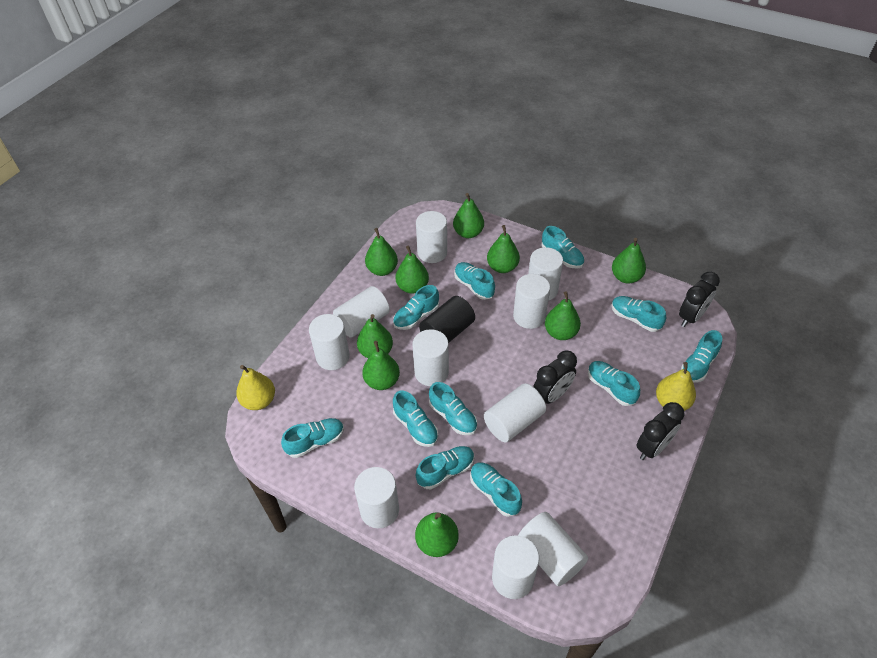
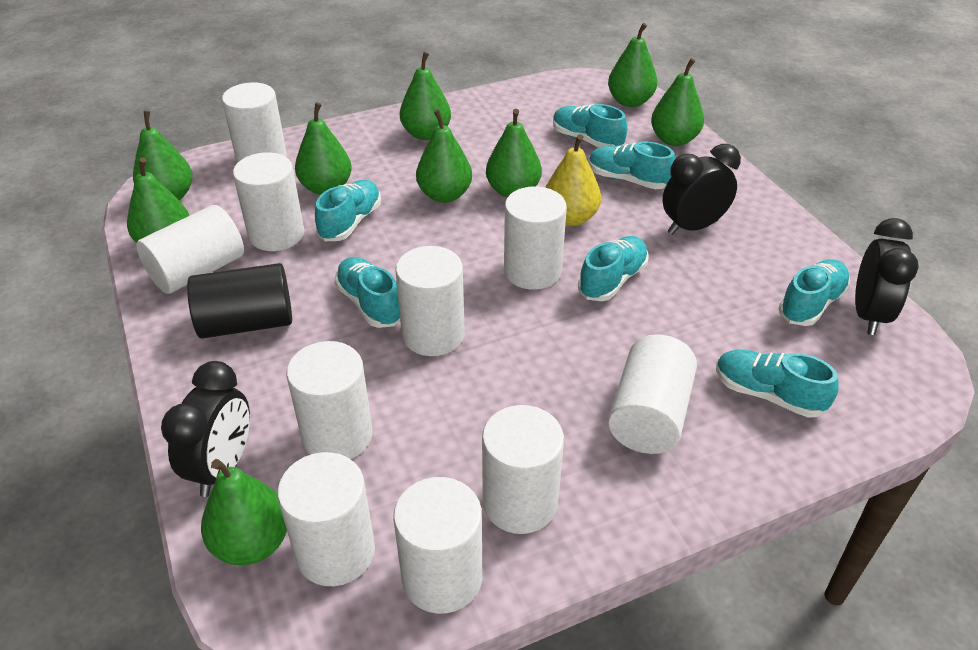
turquoise shoe: 11 -> 7
yellow pear: 2 -> 1

